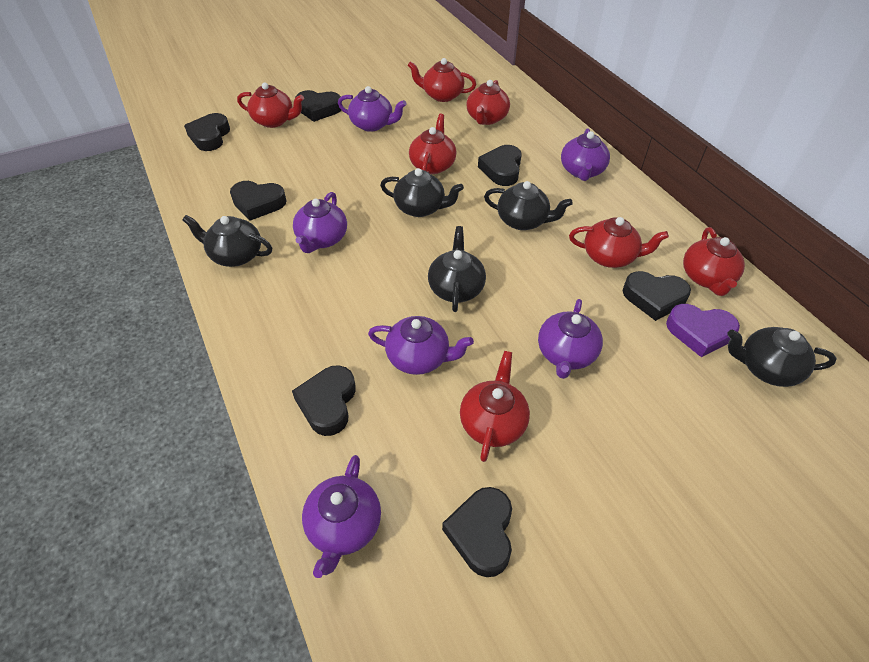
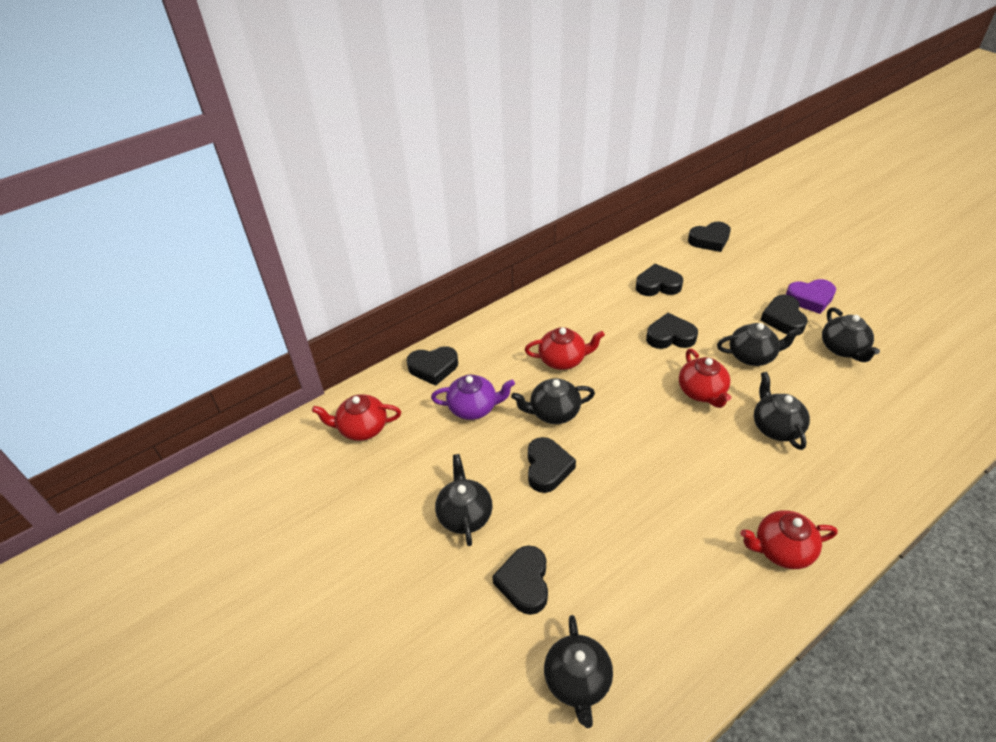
black teapot: 5 -> 6
purple teapot: 6 -> 1
red teapot: 7 -> 4

